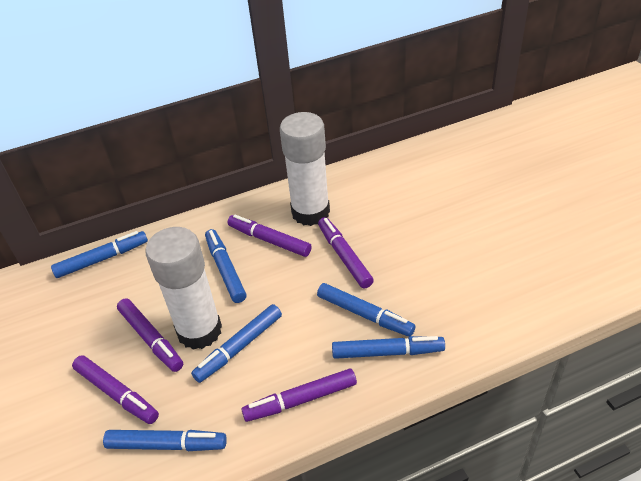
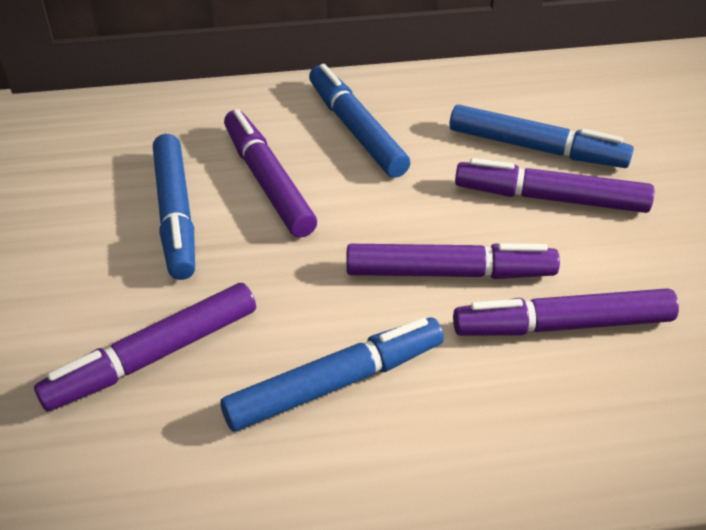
blue marker: 6 -> 4
white glue stick: 2 -> 0

